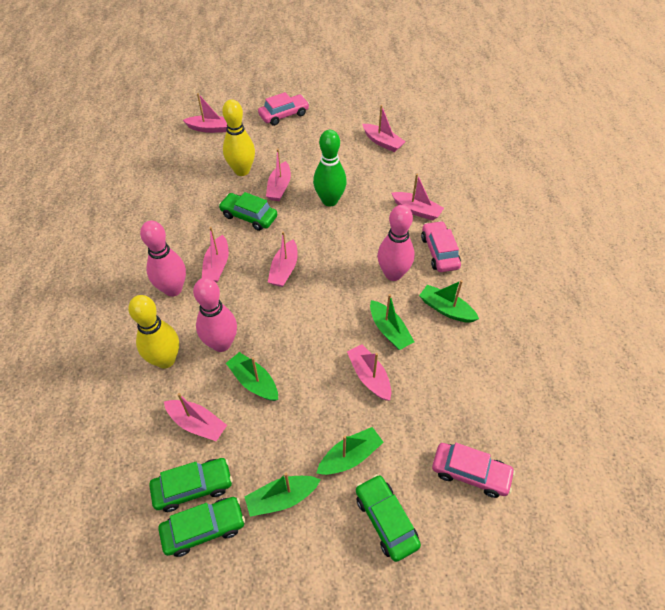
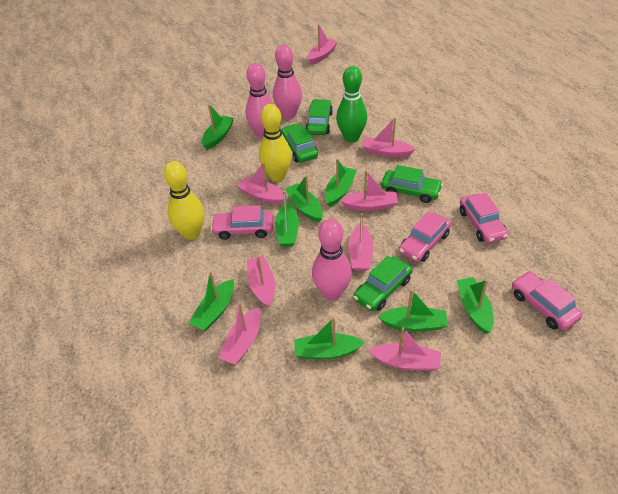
green boat: 5 -> 8
pink car: 3 -> 4

